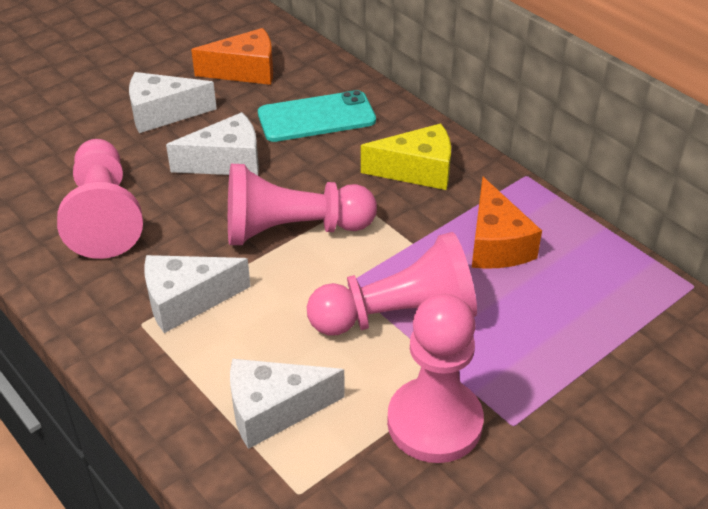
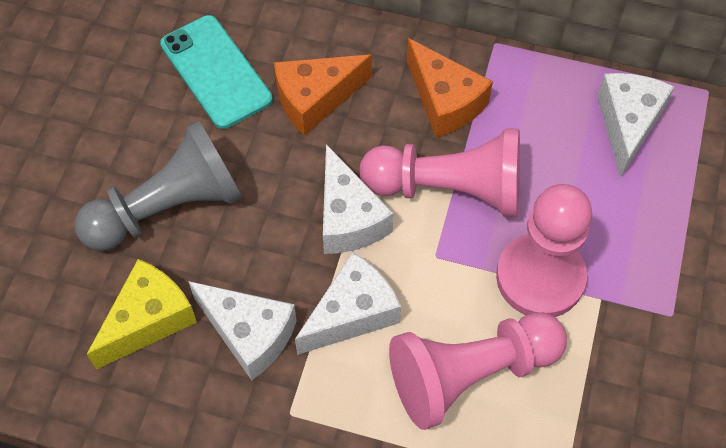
grey pawn: 0 -> 1
pink pawn: 4 -> 3

